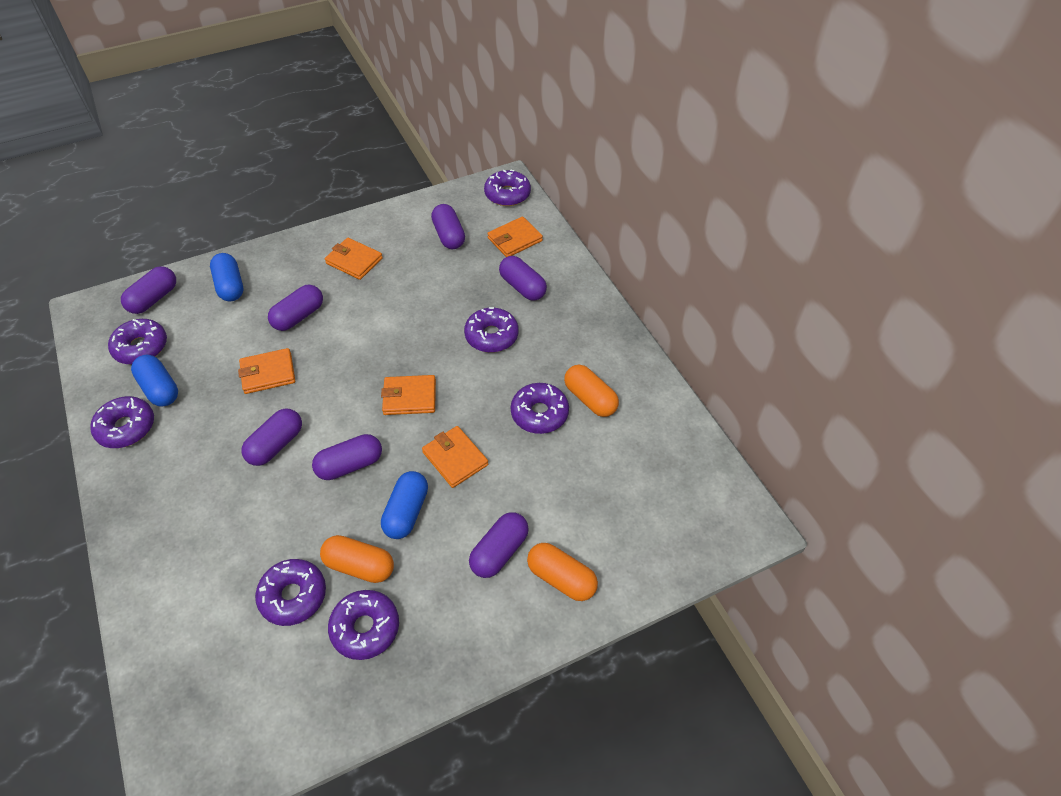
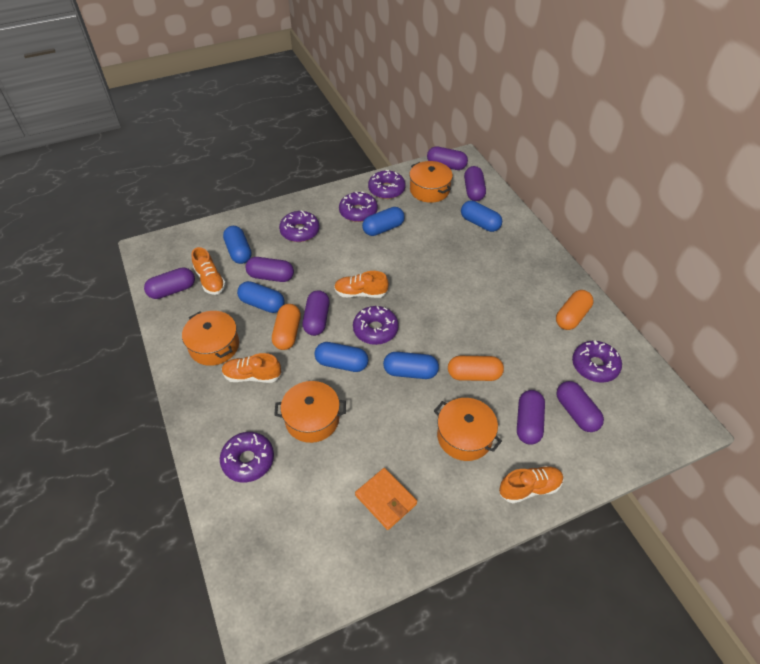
blue capsule: 3 -> 6
orange pot: 0 -> 4
orange shoe: 0 -> 4
orange wallet: 5 -> 1
purple donut: 7 -> 6

